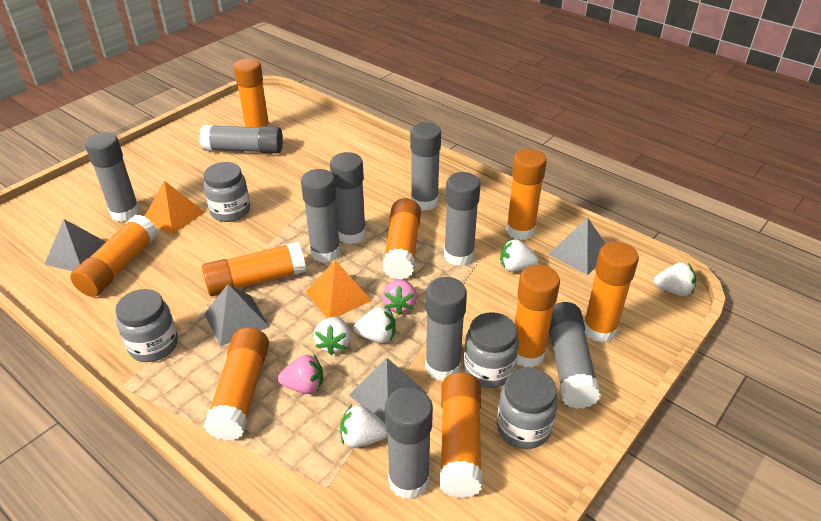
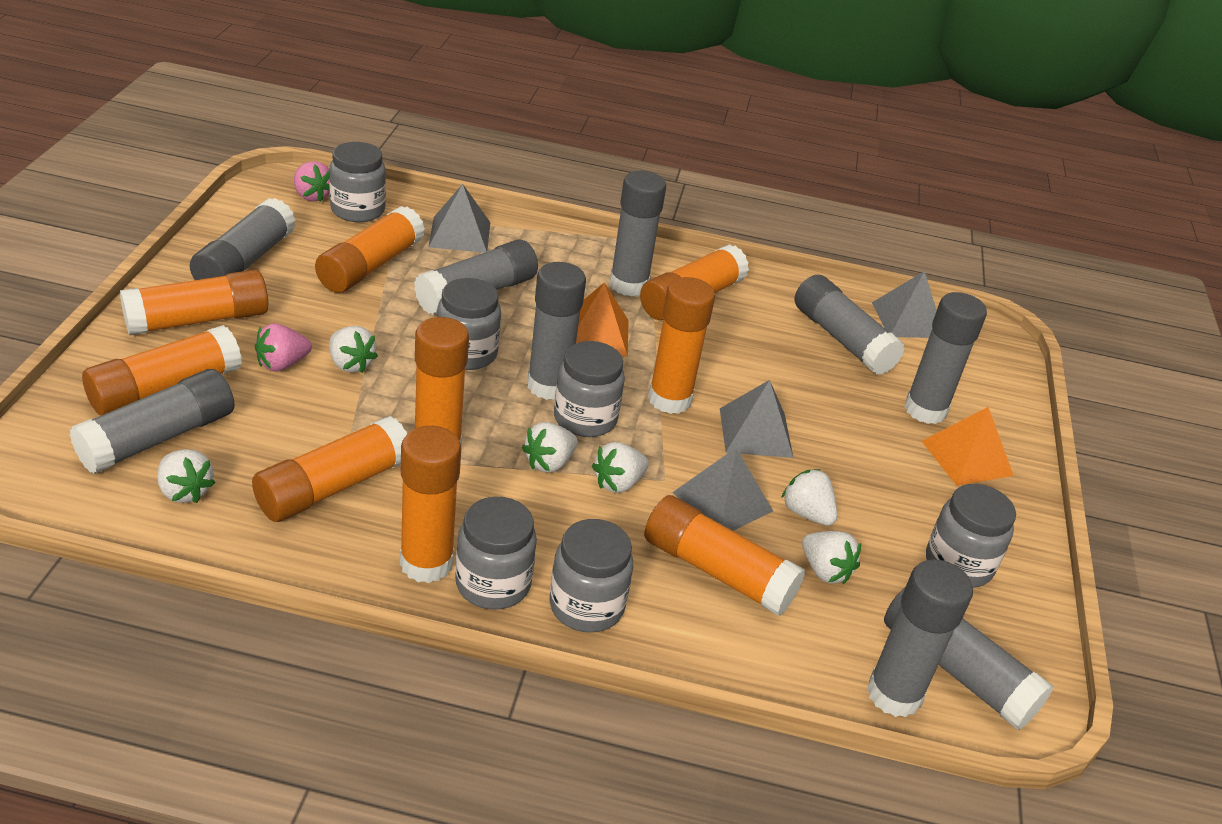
grey jar: 4 -> 6
white strawberry: 5 -> 6

